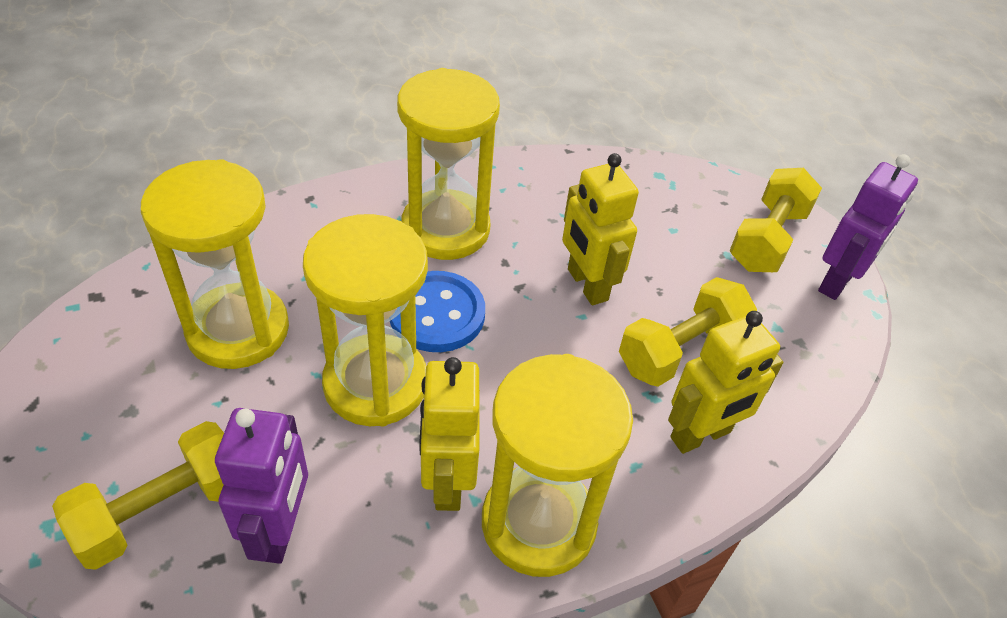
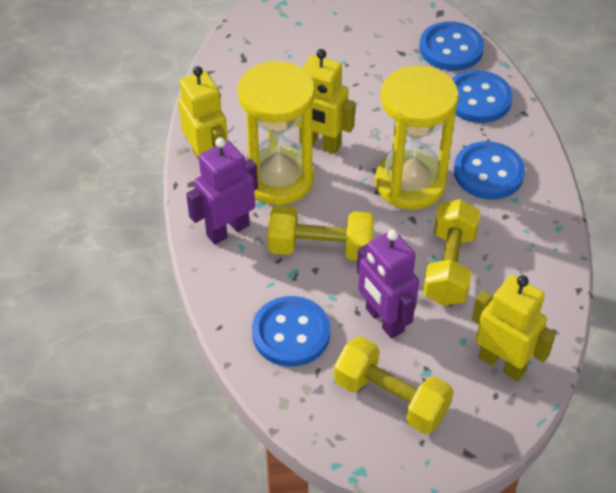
blue button: 1 -> 4
yellow hourglass: 4 -> 2

